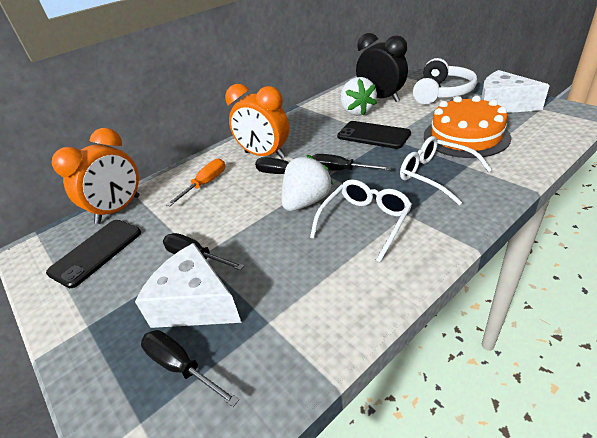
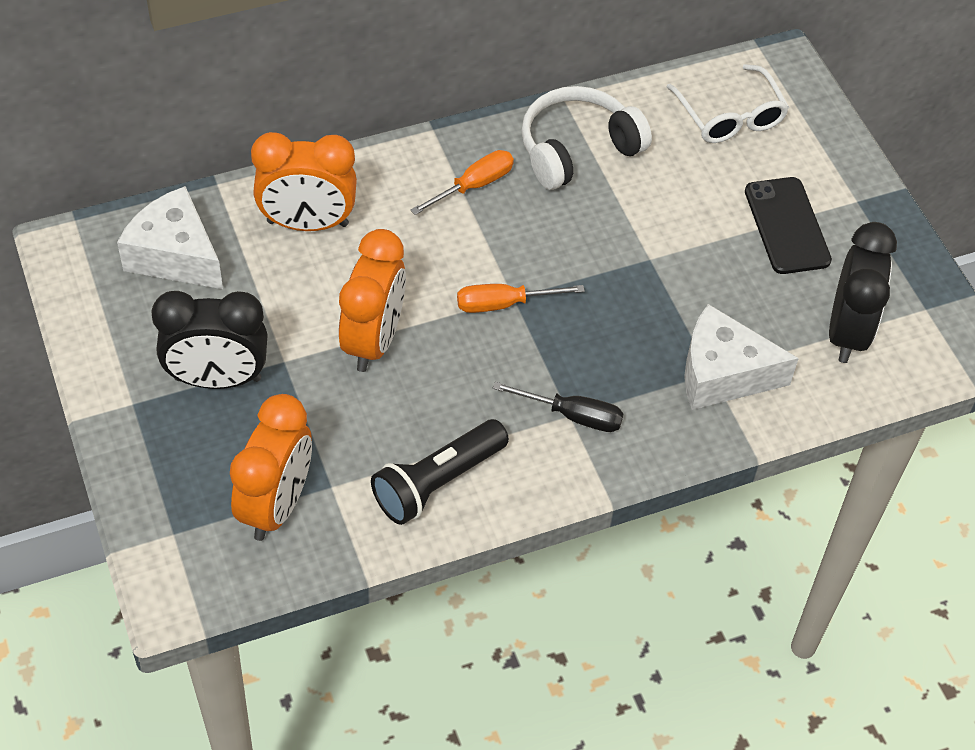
black clock: 1 -> 2
black flashlight: 0 -> 1
black phone: 2 -> 1
black screwdriver: 4 -> 1
orange cake: 1 -> 0
orange clock: 2 -> 3
orange screwdriver: 1 -> 2
white glasses: 2 -> 1
white strawberry: 2 -> 0

